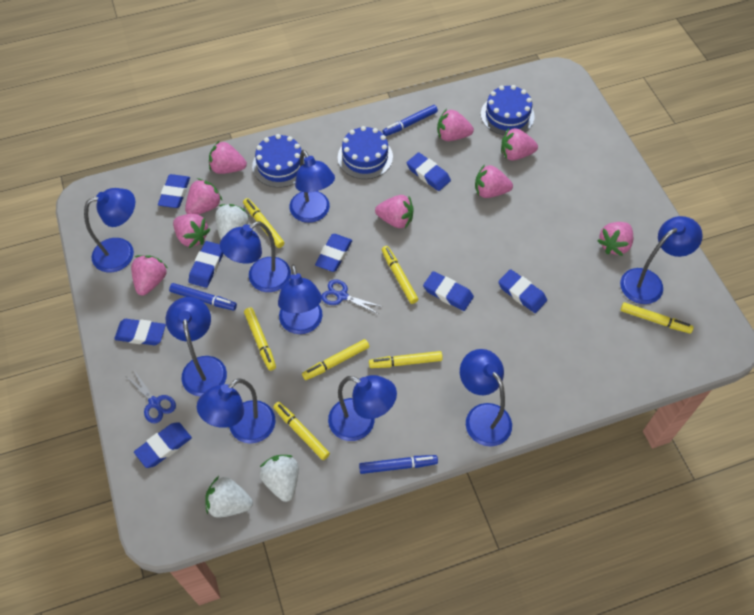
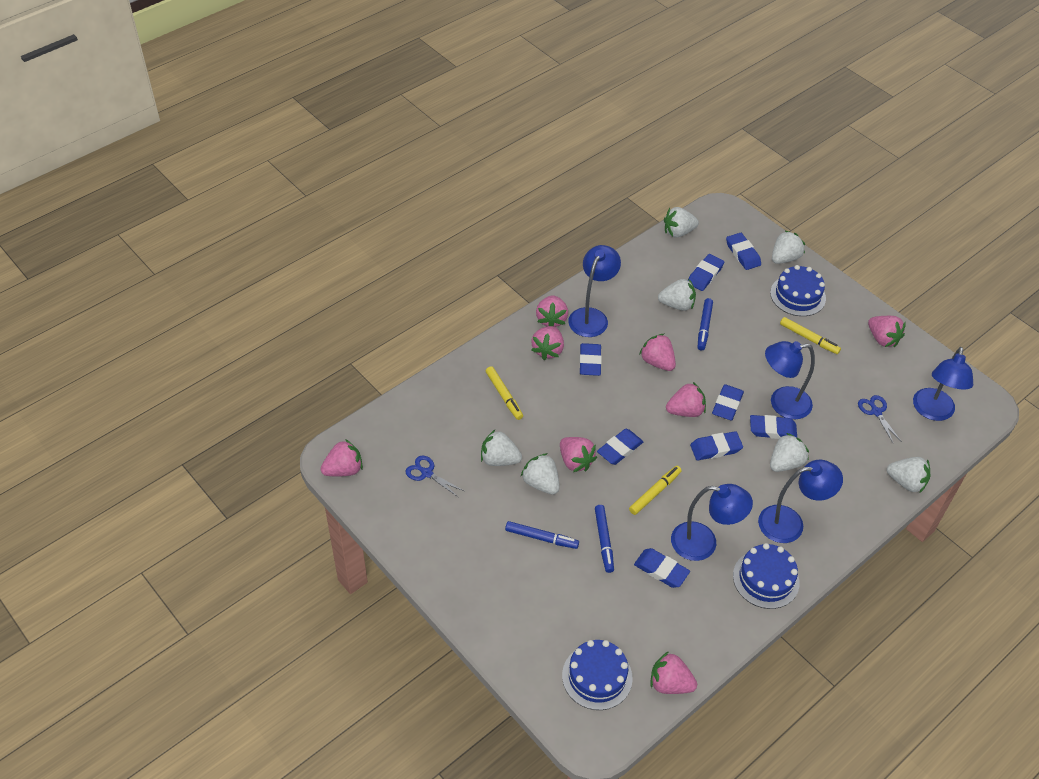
blue lamp: 9 -> 5
pink strawberry: 9 -> 8
white strawberry: 3 -> 7
yellow marker: 7 -> 3

